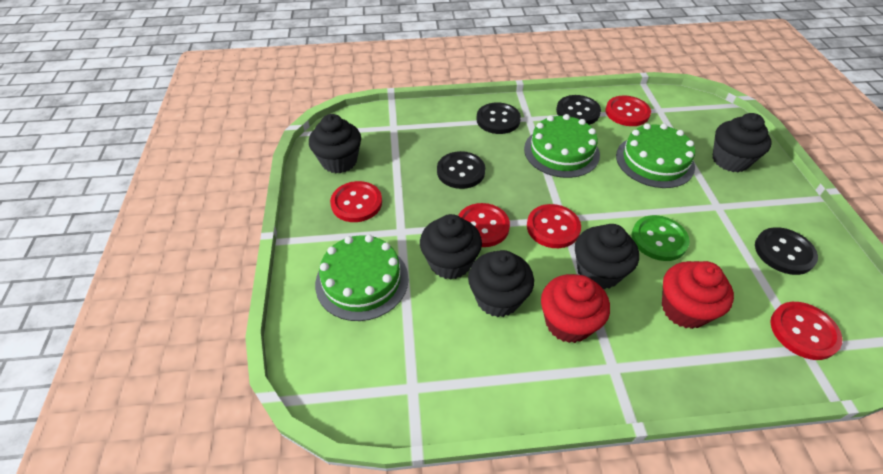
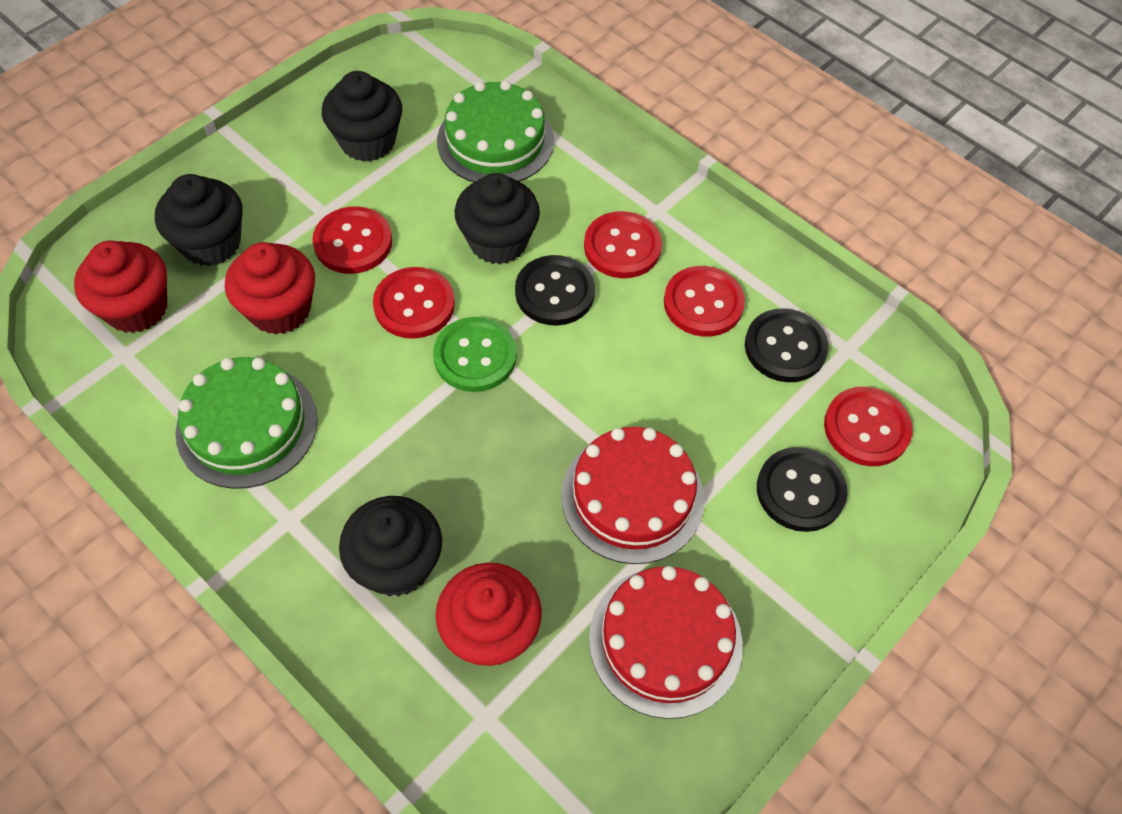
black button: 4 -> 3
black cupcake: 5 -> 4
green cake: 3 -> 2
red cake: 0 -> 2
red cupcake: 2 -> 3

